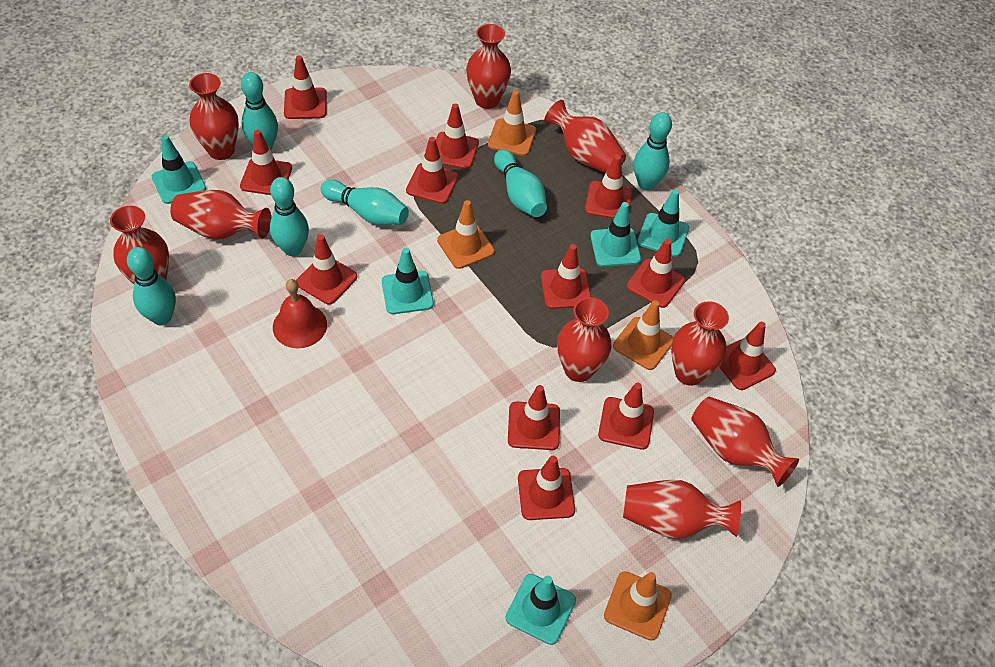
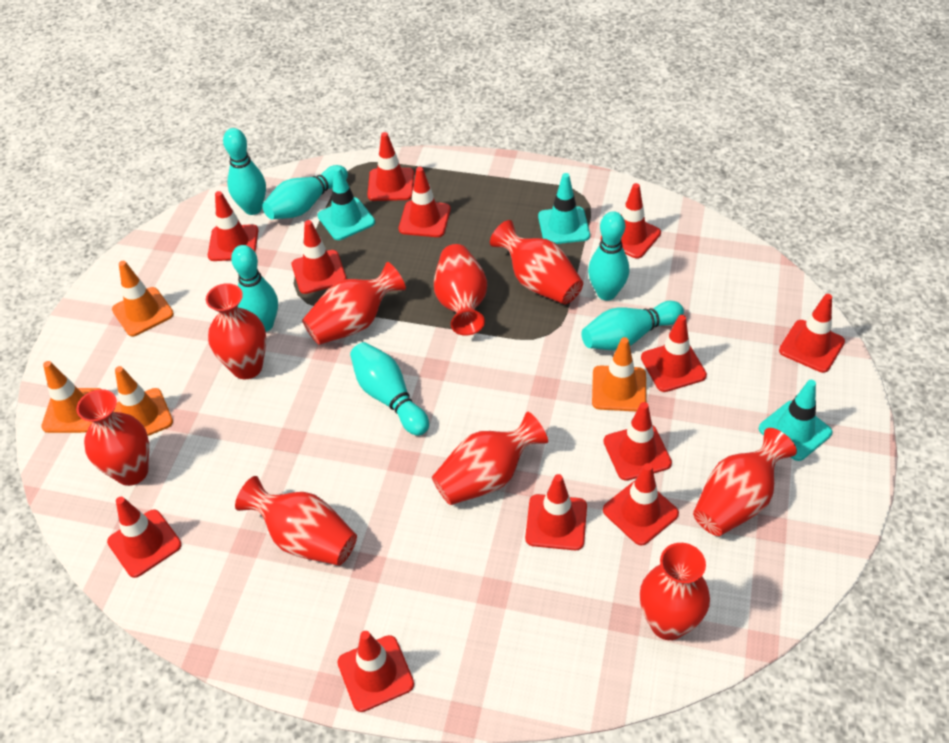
red bell: 1 -> 0
turquoise traffic cone: 5 -> 3

